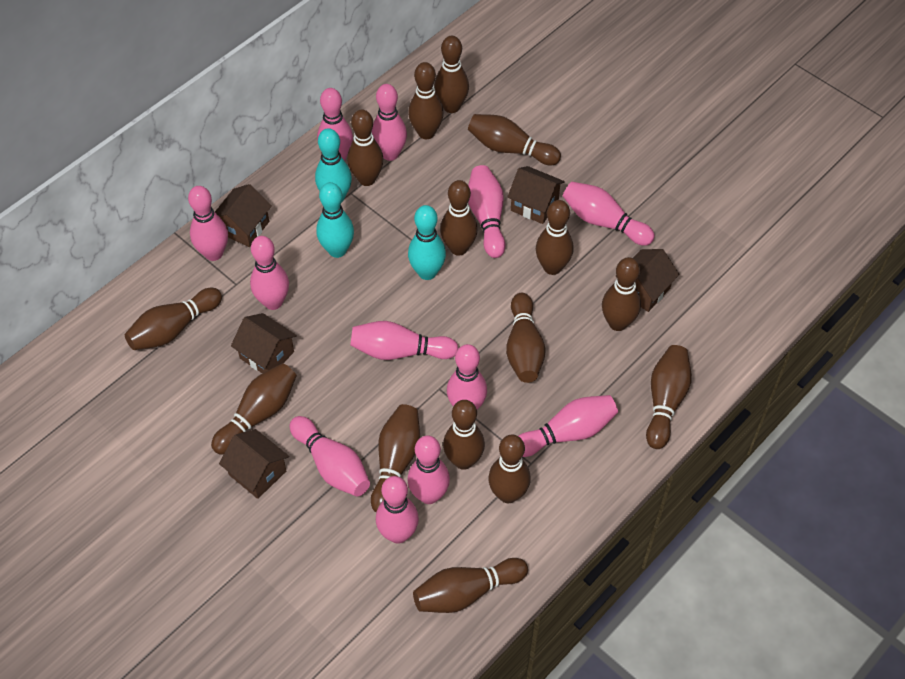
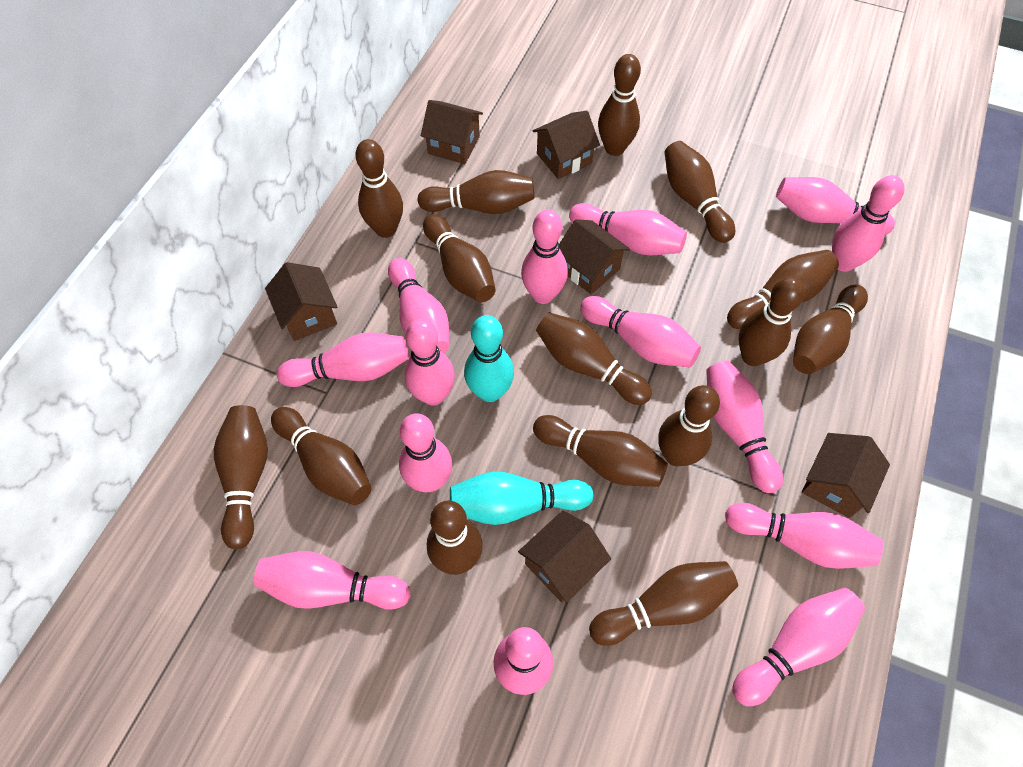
brown house: 5 -> 6
pink bowling pin: 12 -> 14
turquoise bowling pin: 3 -> 2

